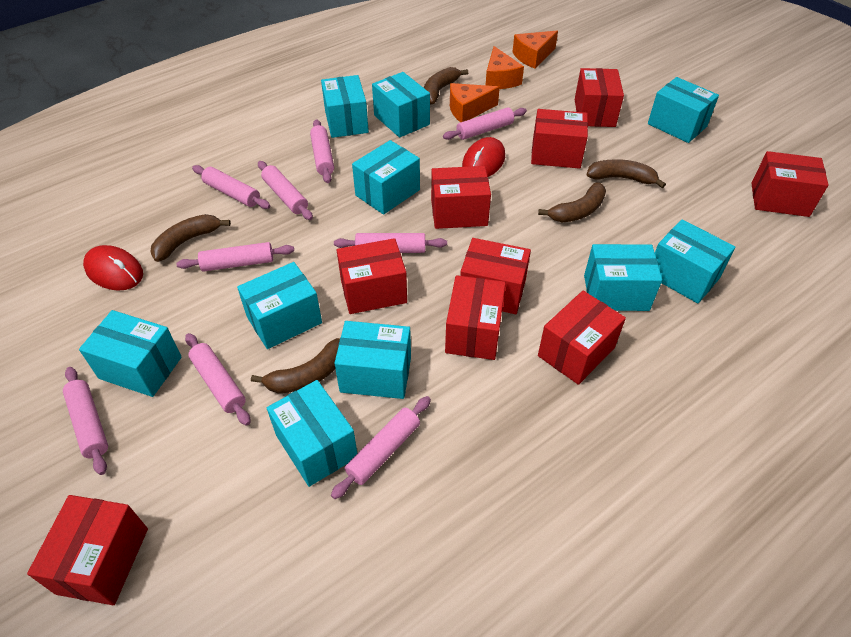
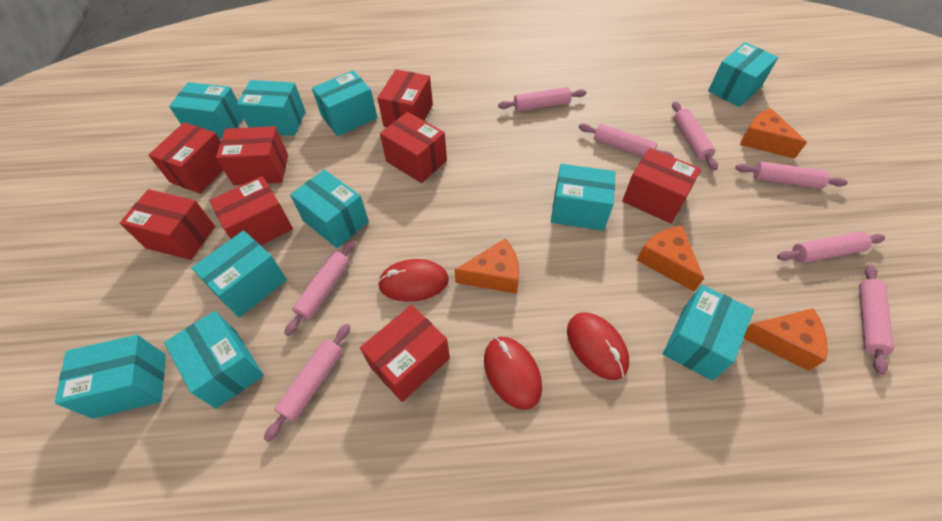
brown banana: 5 -> 0
orange cheese: 3 -> 4
pink rolling pin: 9 -> 8
red box: 9 -> 8
red mouse: 2 -> 3

